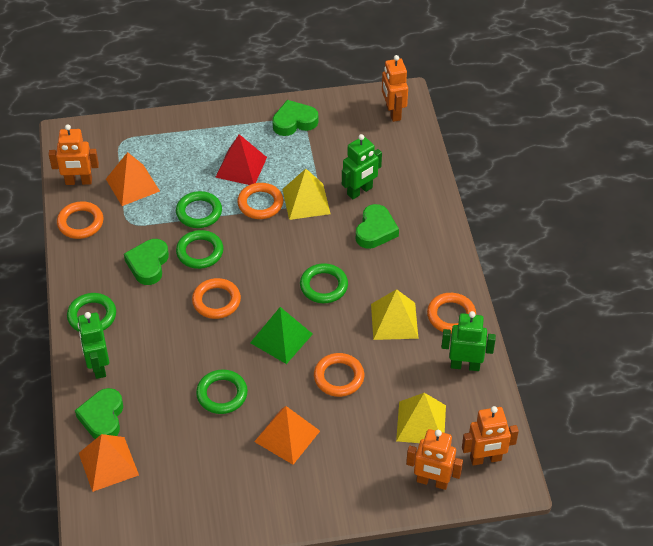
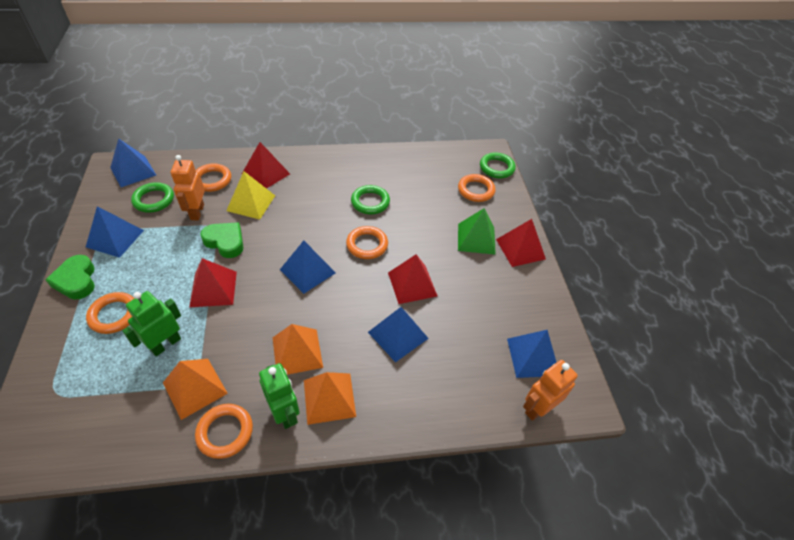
blue pyramid: 0 -> 5
green heart: 4 -> 2
green ring: 5 -> 3
green robot: 3 -> 2
orange robot: 4 -> 2
red pyramid: 1 -> 4
yellow pyramid: 3 -> 1

